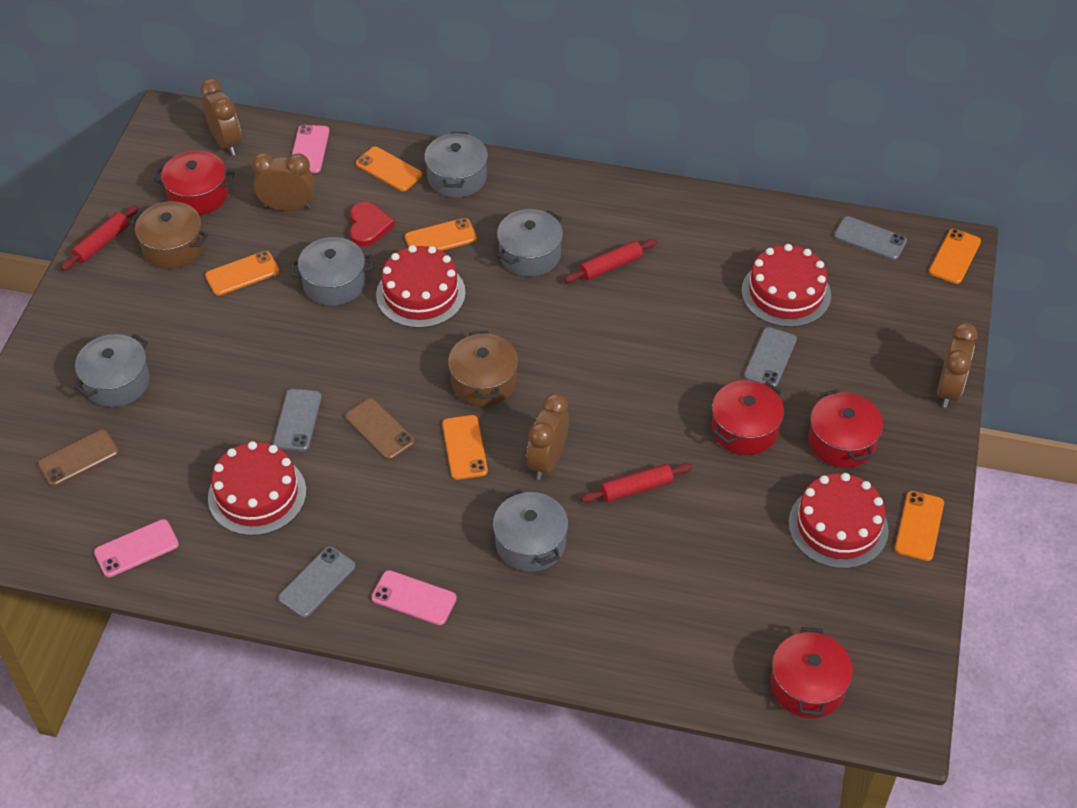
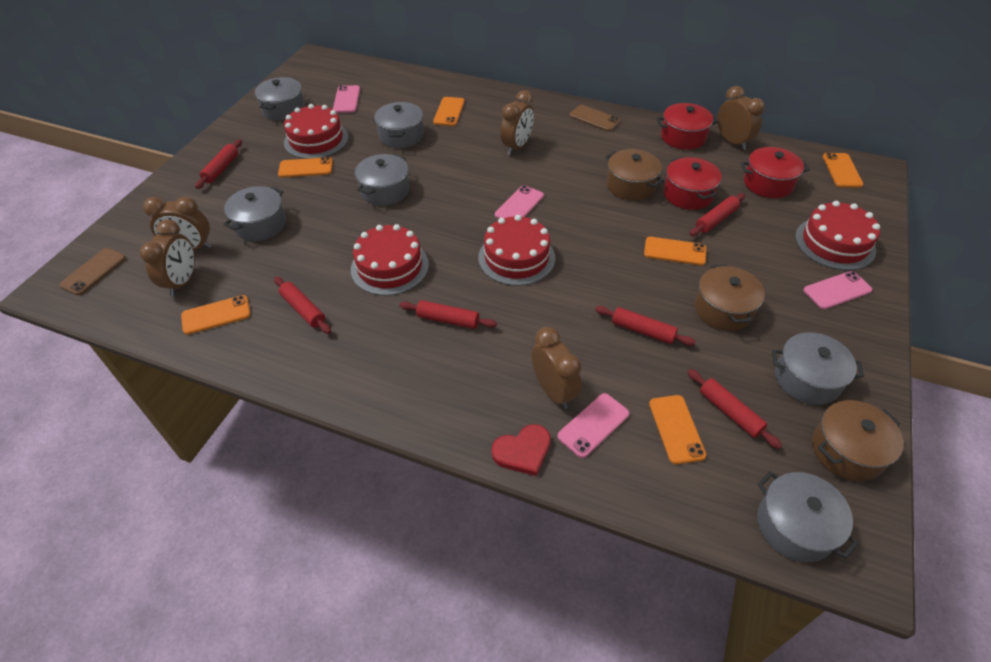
brown clock: 4 -> 5
brown pot: 2 -> 3
grey phone: 4 -> 0
grey pot: 5 -> 6
pink phone: 3 -> 4
red pot: 4 -> 3
red rolling pin: 3 -> 6

